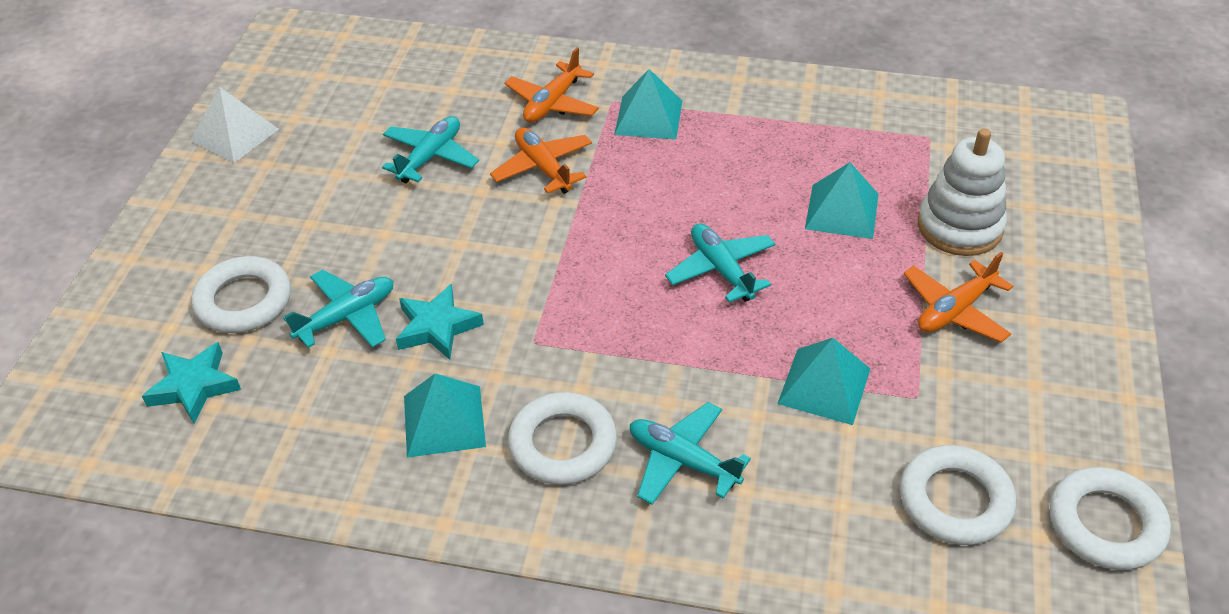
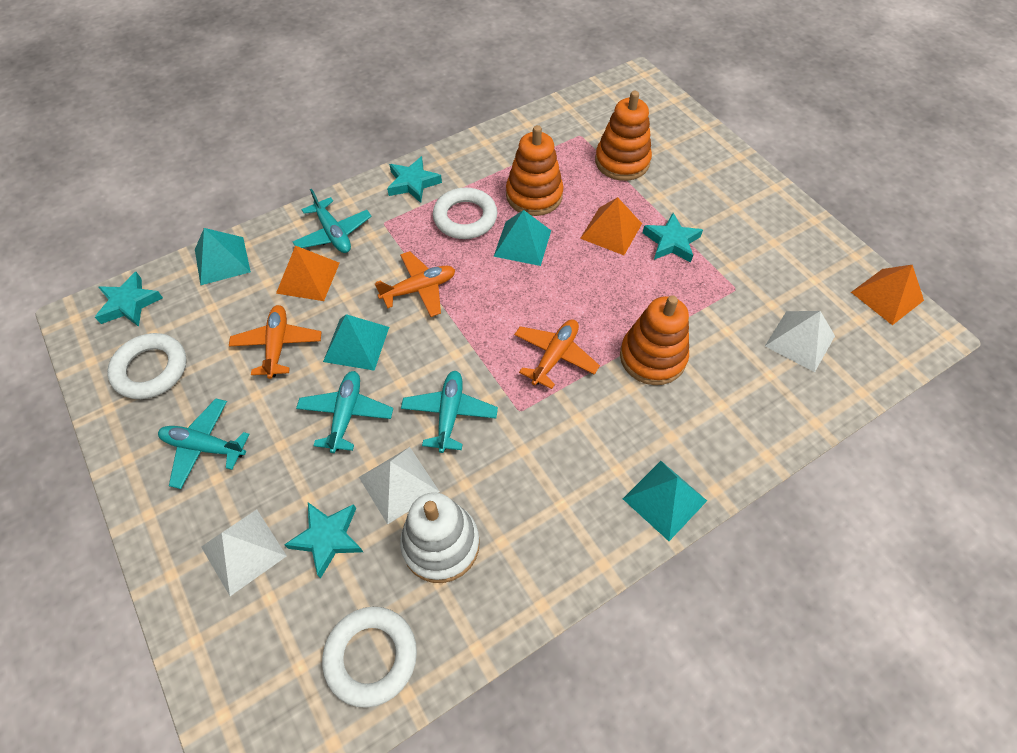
orange pyramid: 0 -> 3
orange stacking toy: 0 -> 3
turquoise star: 2 -> 4
white pyramid: 1 -> 3
white ring: 4 -> 3

